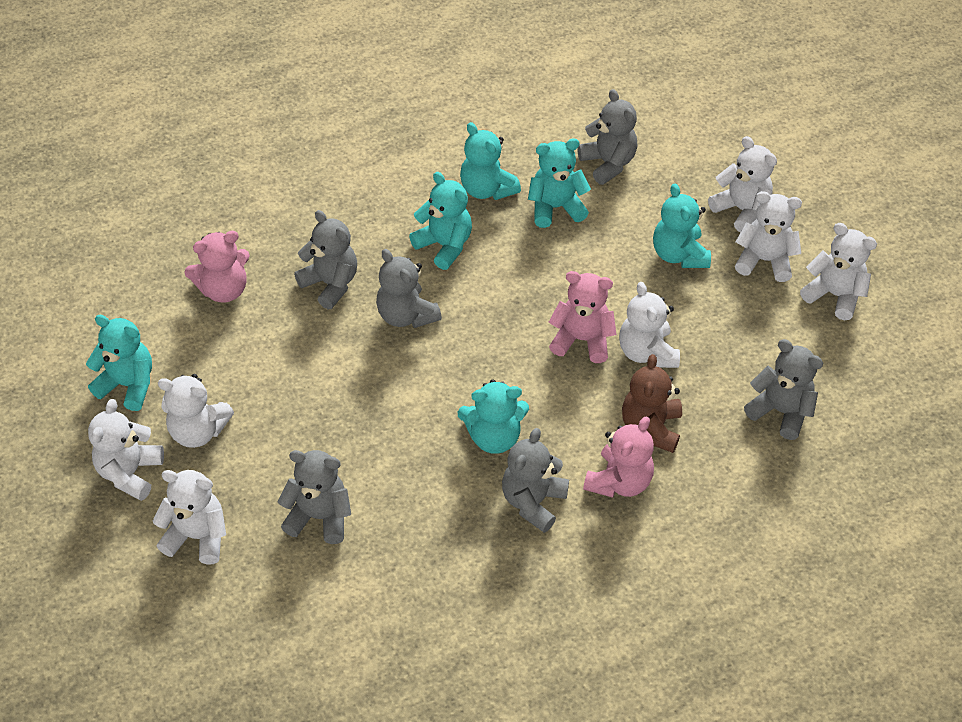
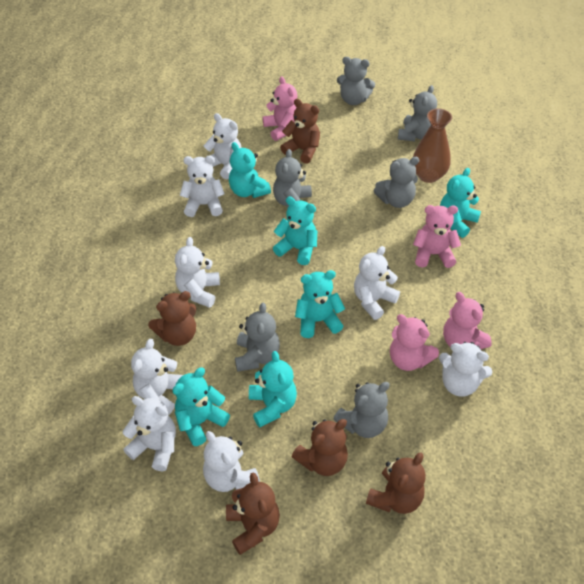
brown teddy bear: 1 -> 5
brown vase: 0 -> 1
pink teddy bear: 3 -> 4
white teddy bear: 7 -> 8

